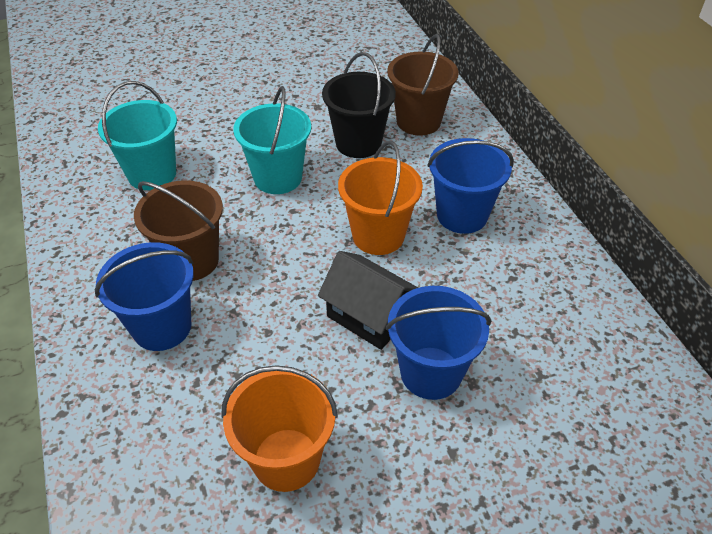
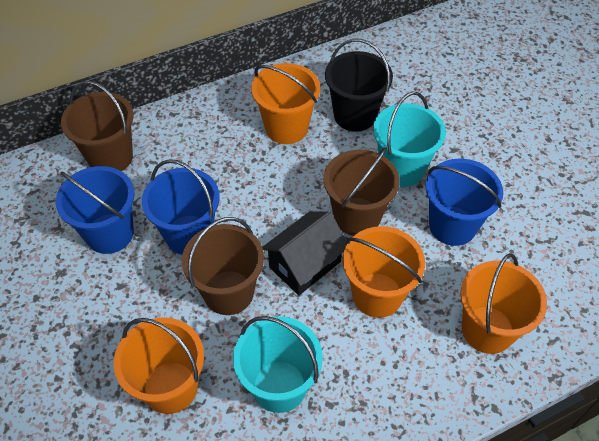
brown bucket: 2 -> 3
orange bucket: 2 -> 4

